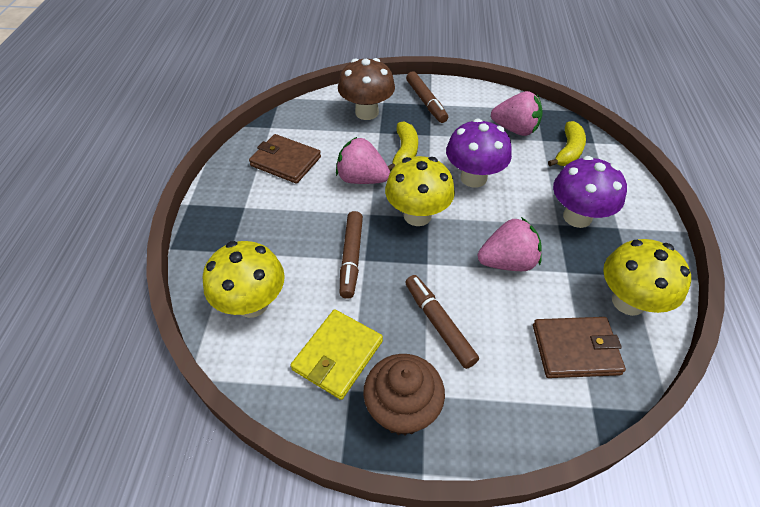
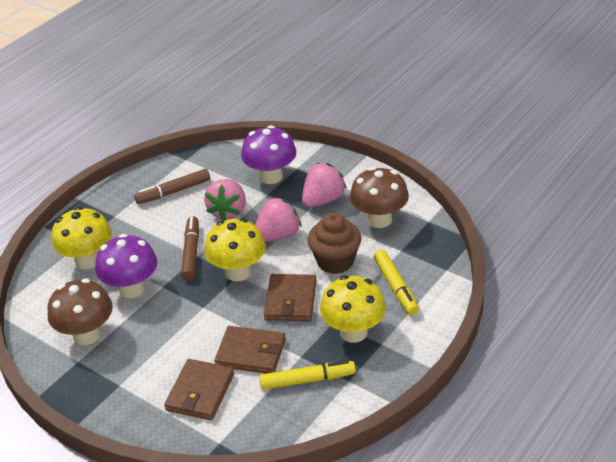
brown marker: 3 -> 2
brown mushroom: 1 -> 2
brown wallet: 2 -> 3
yellow banana: 2 -> 0
yellow marker: 0 -> 2
yellow wallet: 1 -> 0

